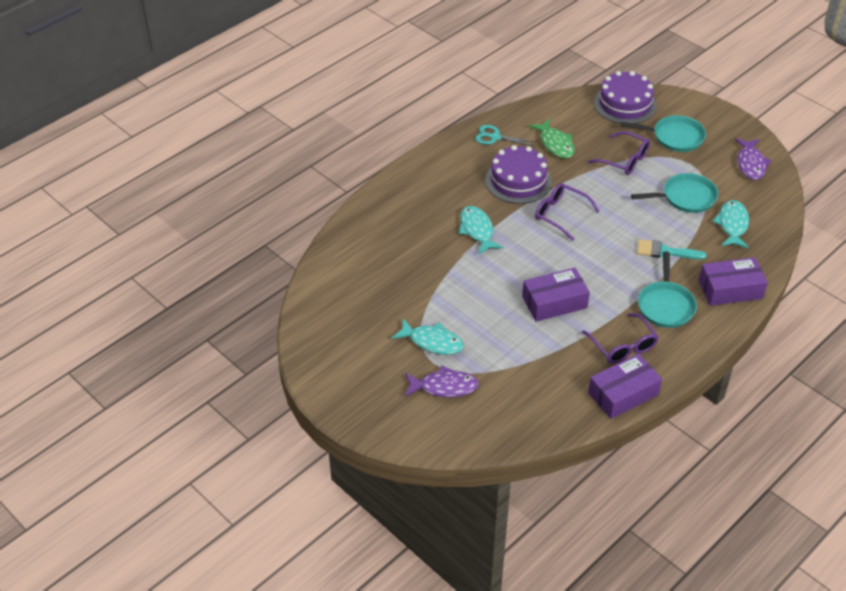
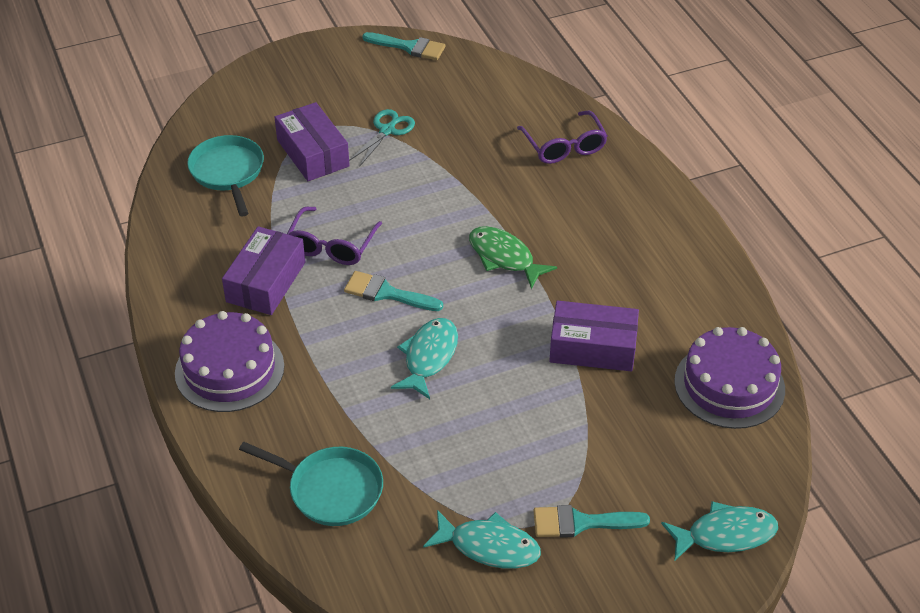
purple fish: 2 -> 0
purple glasses: 3 -> 2
turquoise brush: 1 -> 3
turquoise pan: 3 -> 2

